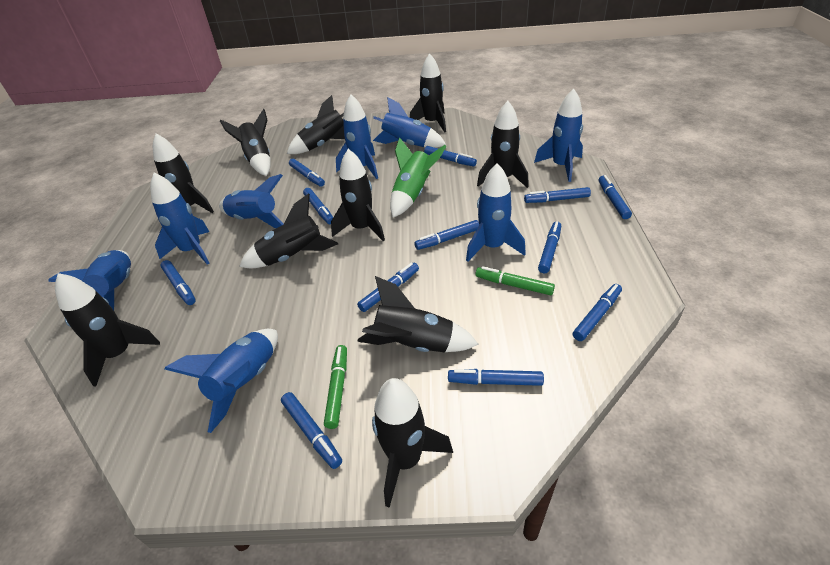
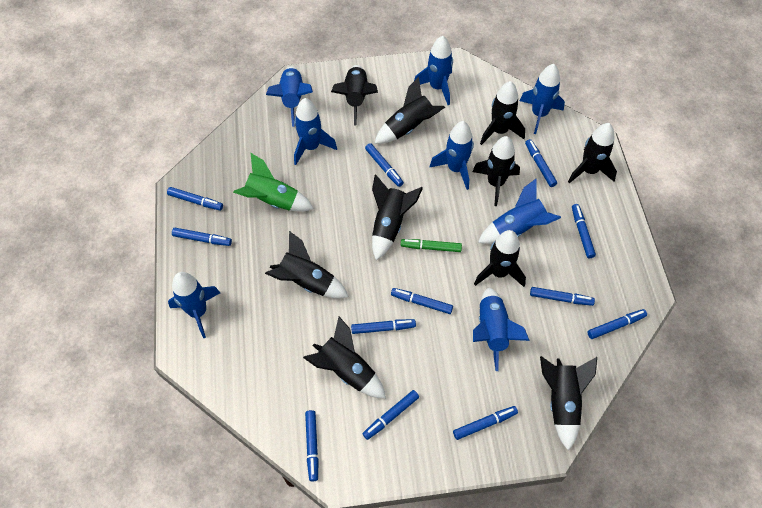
green marker: 2 -> 1

